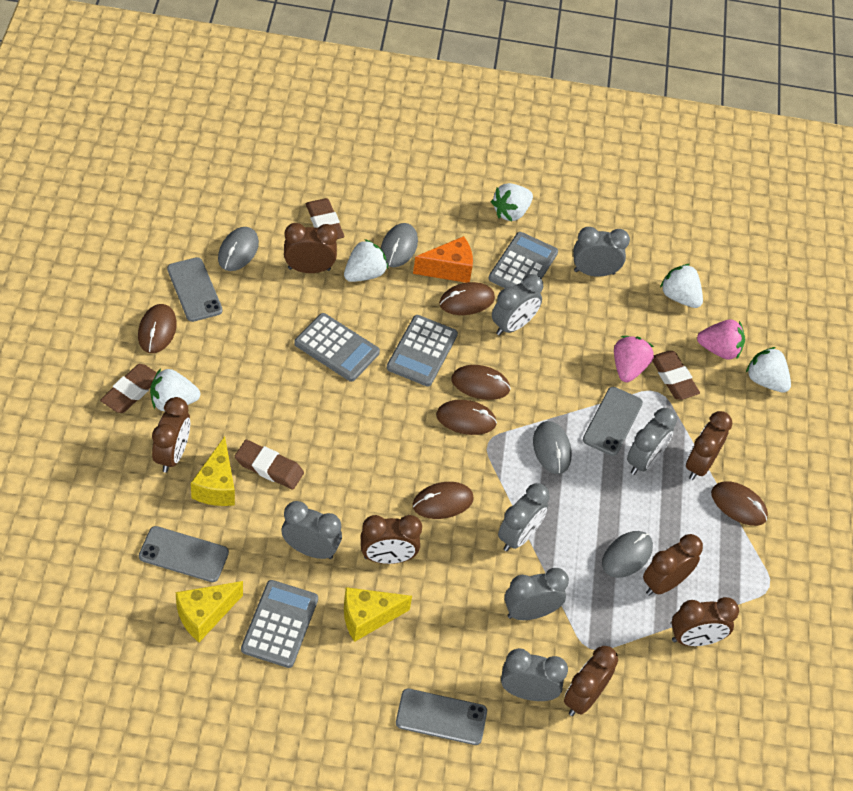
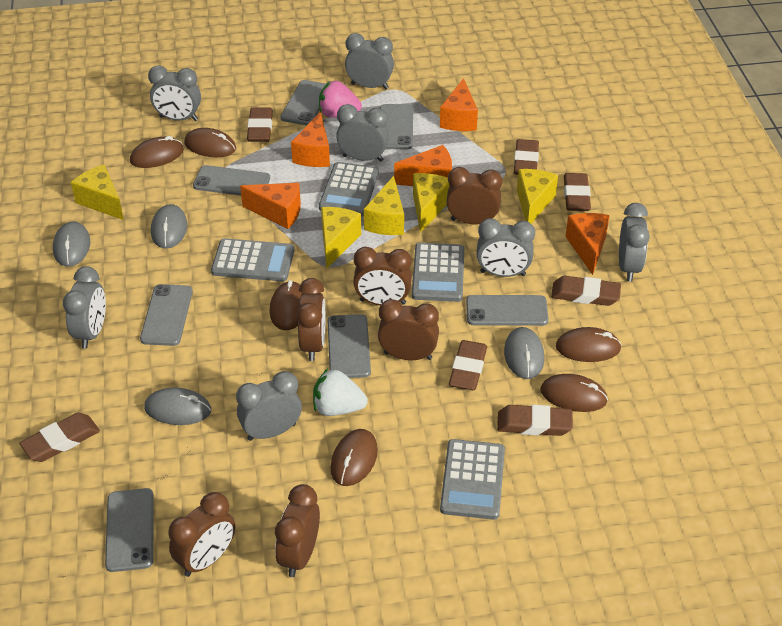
brown clock: 7 -> 6
brown eraser: 4 -> 7
grey phone: 4 -> 7
orange cheese: 1 -> 5
pink strawberry: 2 -> 1
white strawberry: 5 -> 1
yellow cheese: 3 -> 5

